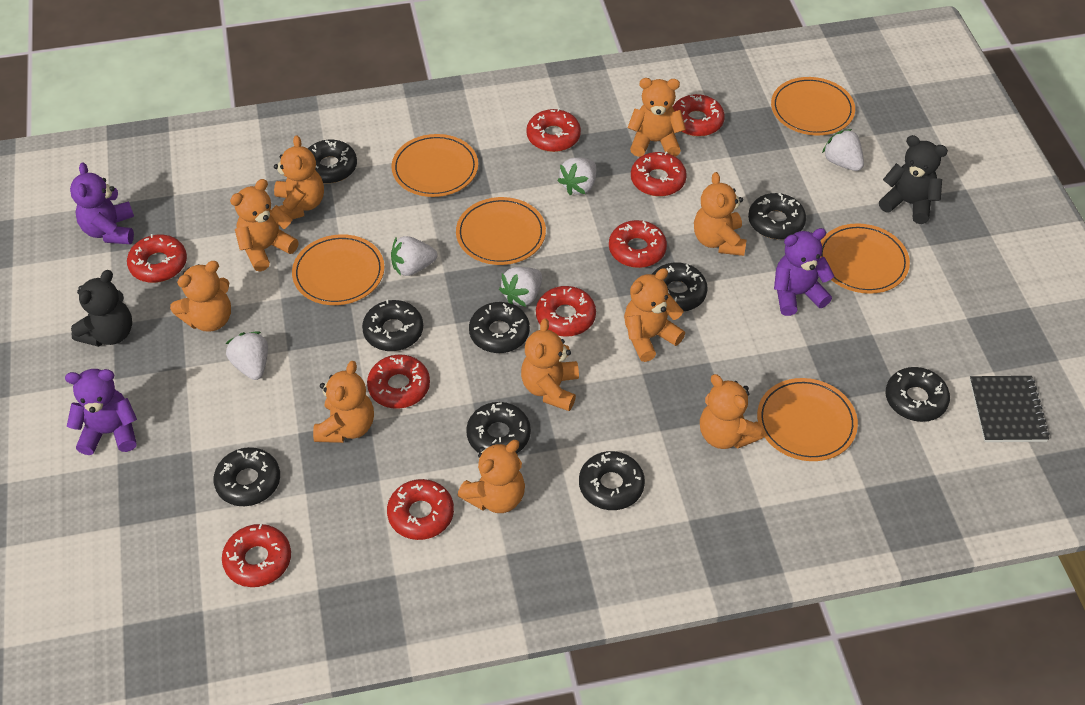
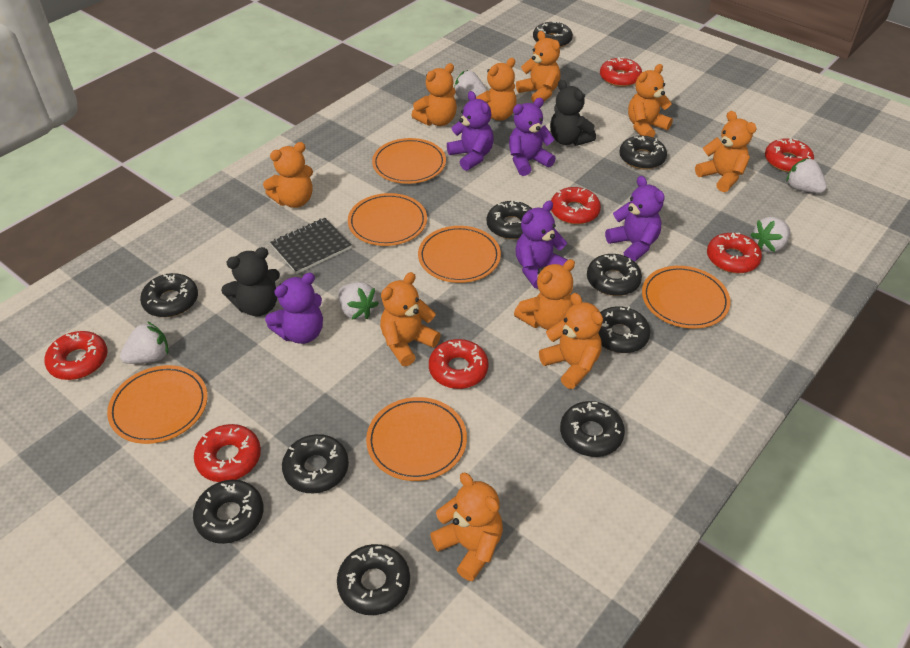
black donut: 9 -> 10
purple teddy bear: 3 -> 5
red donut: 9 -> 7

